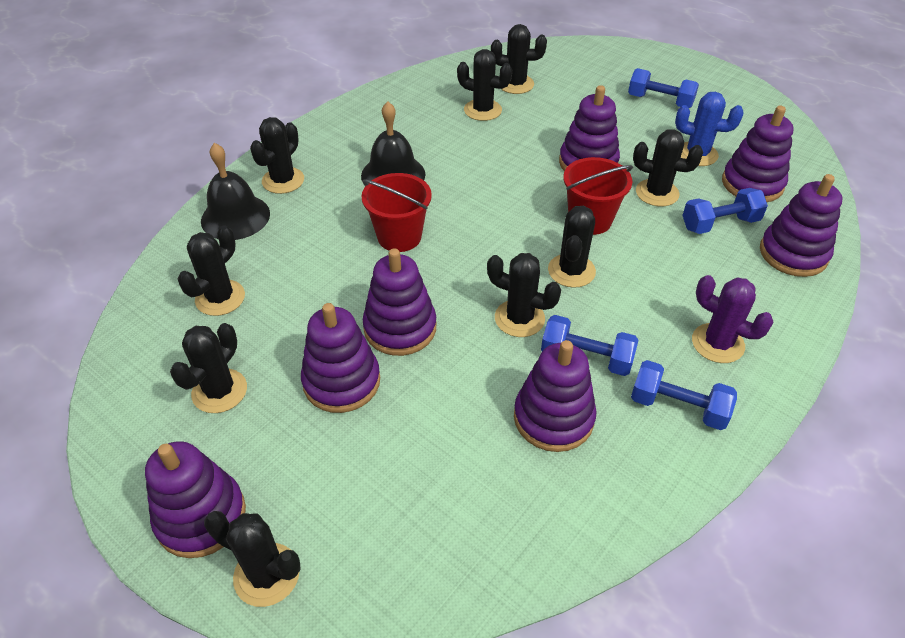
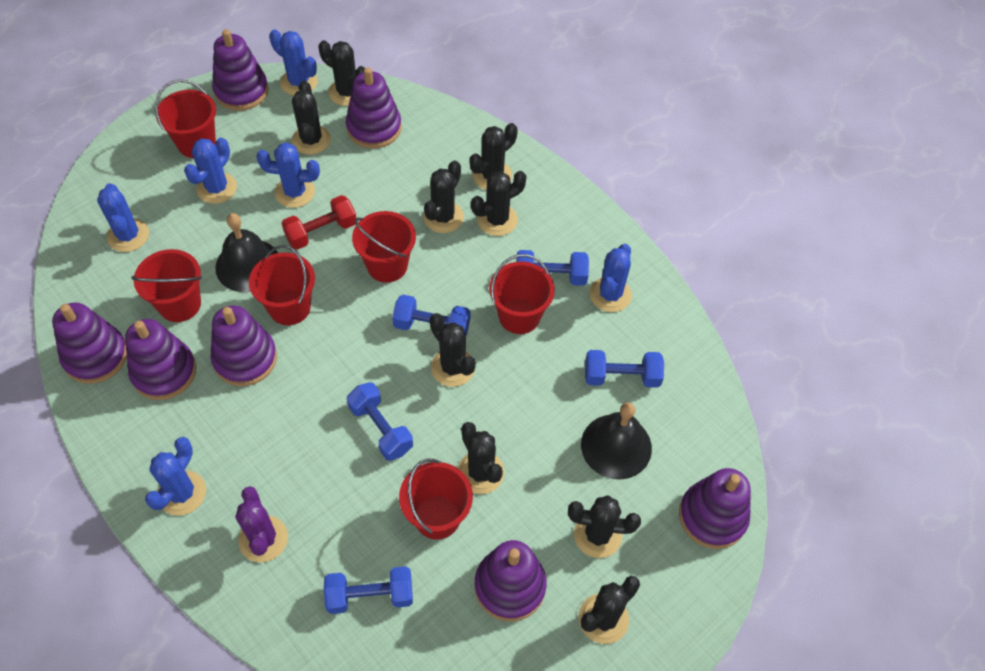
blue cactus: 1 -> 6
blue dumbbell: 4 -> 5
red bucket: 2 -> 6
red dumbbell: 0 -> 1

